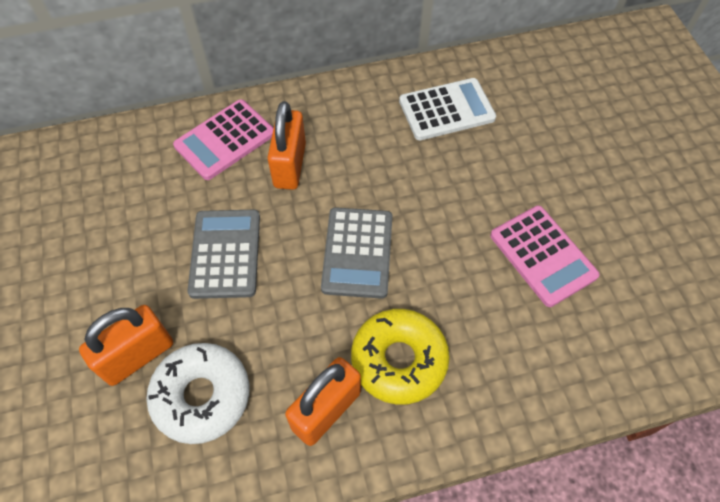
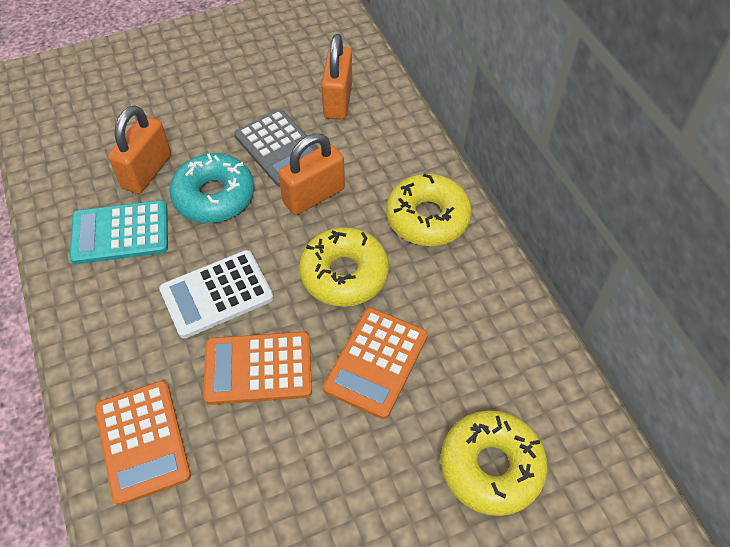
grey calculator: 2 -> 1
orange calculator: 0 -> 3
pink calculator: 2 -> 0
turquoise calculator: 0 -> 1
turquoise donut: 0 -> 1
white donut: 1 -> 0
yellow donut: 1 -> 3

